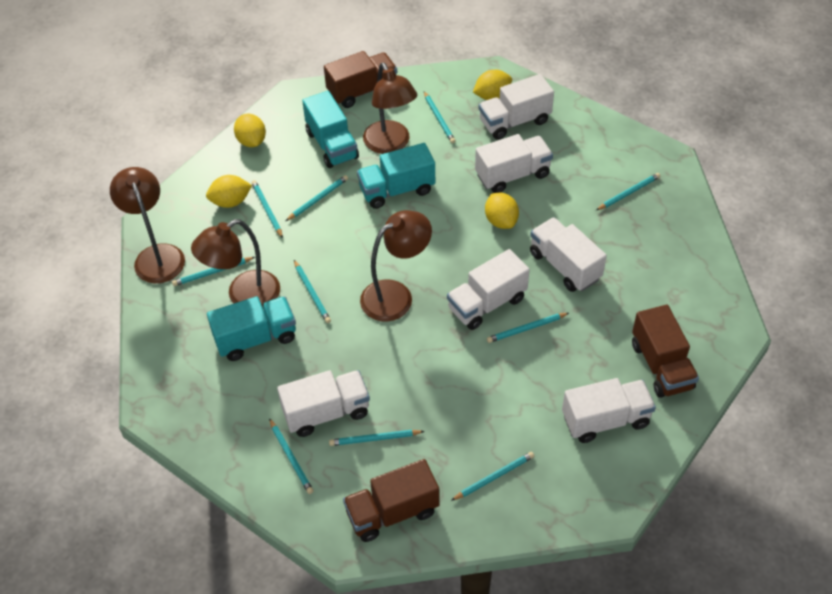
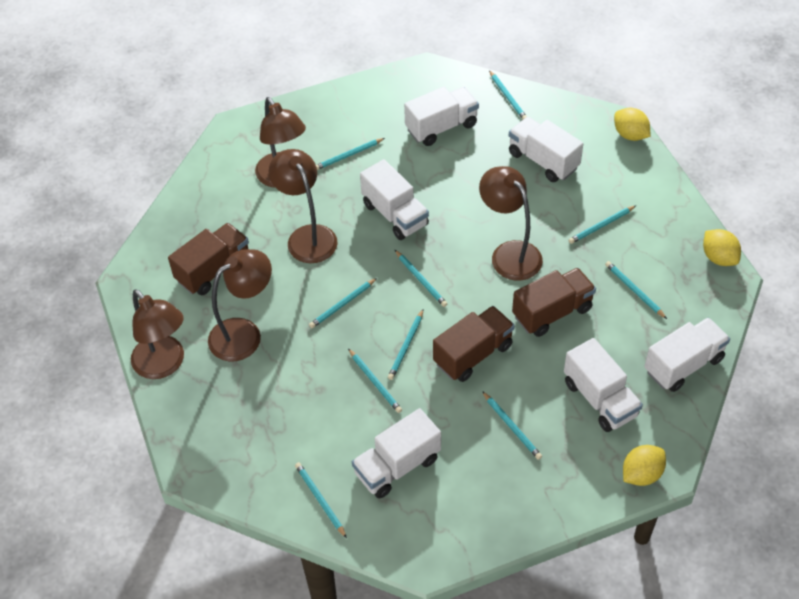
brown lamp: 4 -> 5
turquoise truck: 3 -> 0
yellow lemon: 4 -> 3

